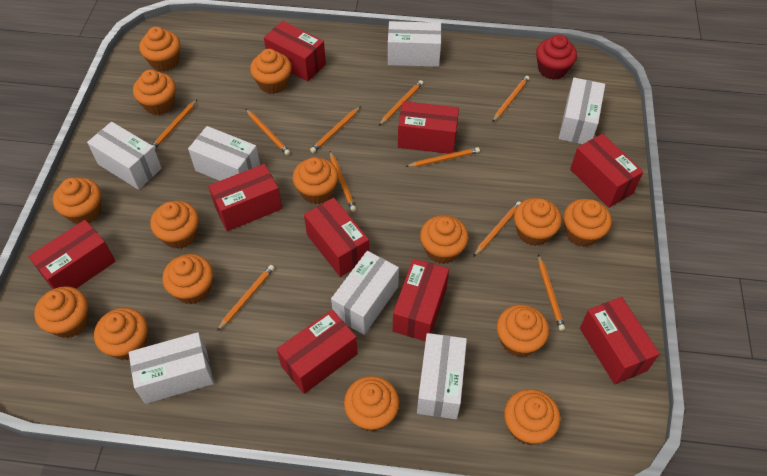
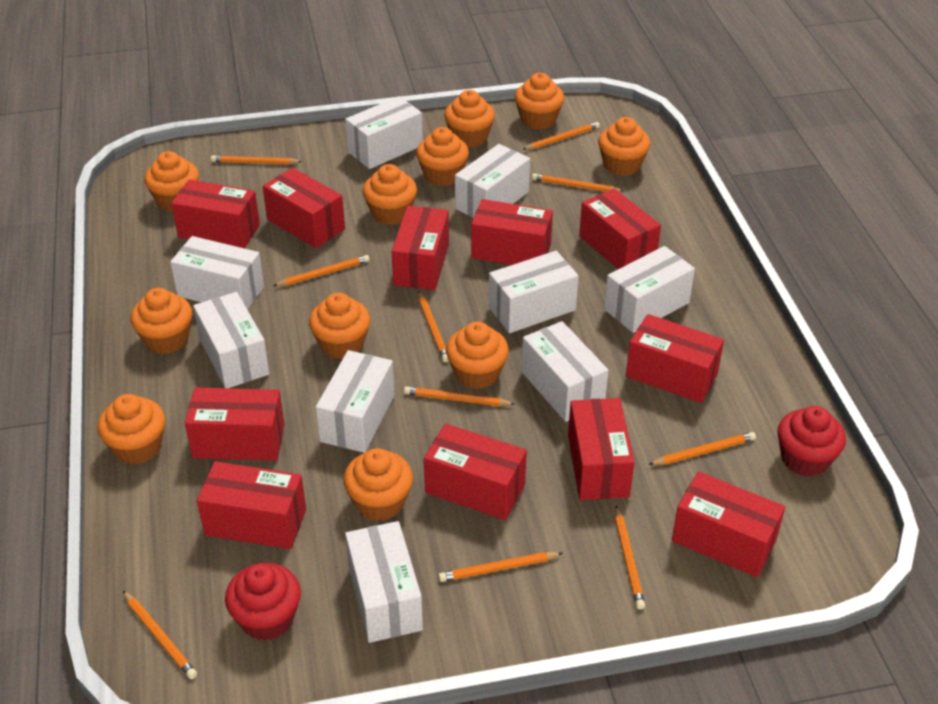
orange cupcake: 15 -> 11
red box: 9 -> 11
red cupcake: 1 -> 2
white box: 7 -> 9

